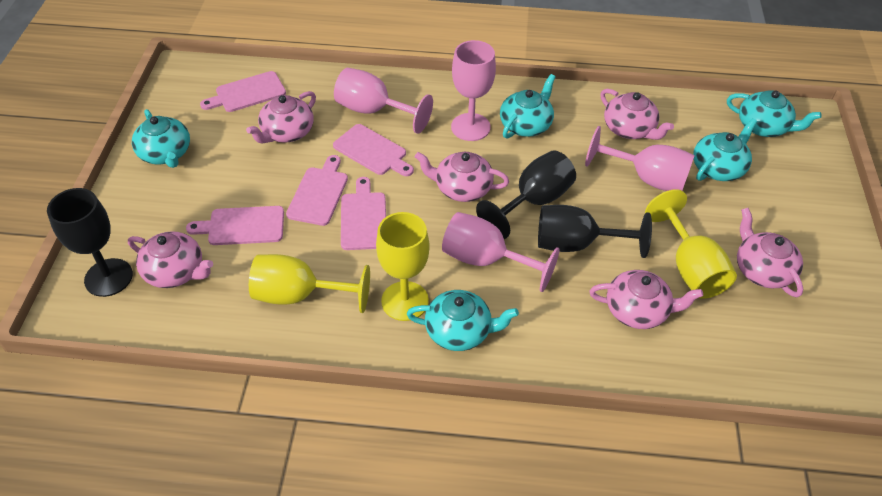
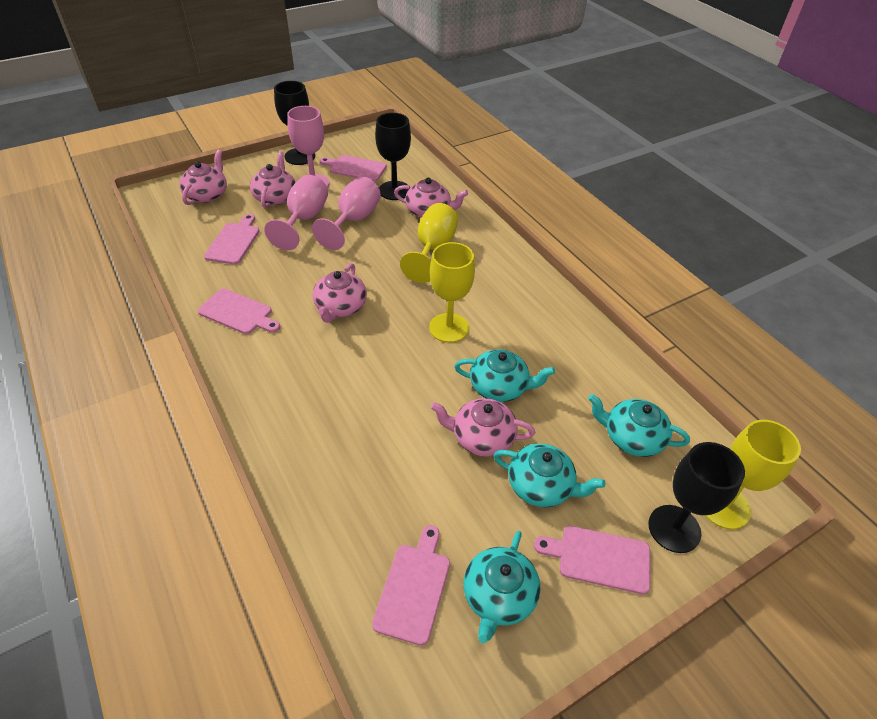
pink goblet: 4 -> 3
pink teapot: 6 -> 5
turquoise teapot: 5 -> 4

